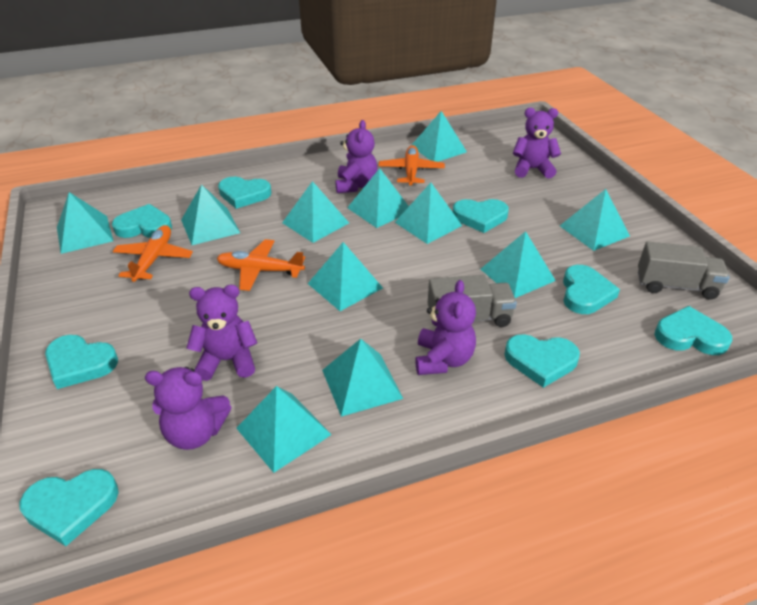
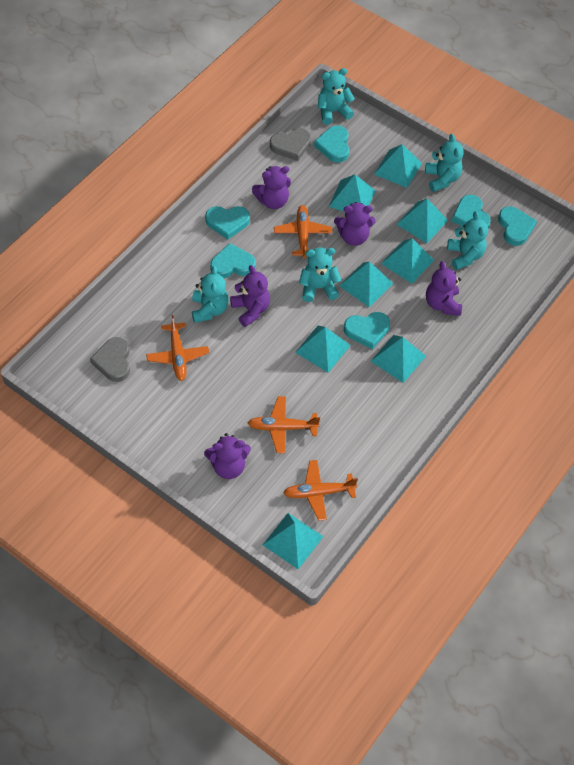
grey heart: 0 -> 2
grey truck: 2 -> 0
orange plane: 3 -> 4
turquoise heart: 8 -> 6
turquoise pyramid: 11 -> 8
turquoise teddy bear: 0 -> 5

